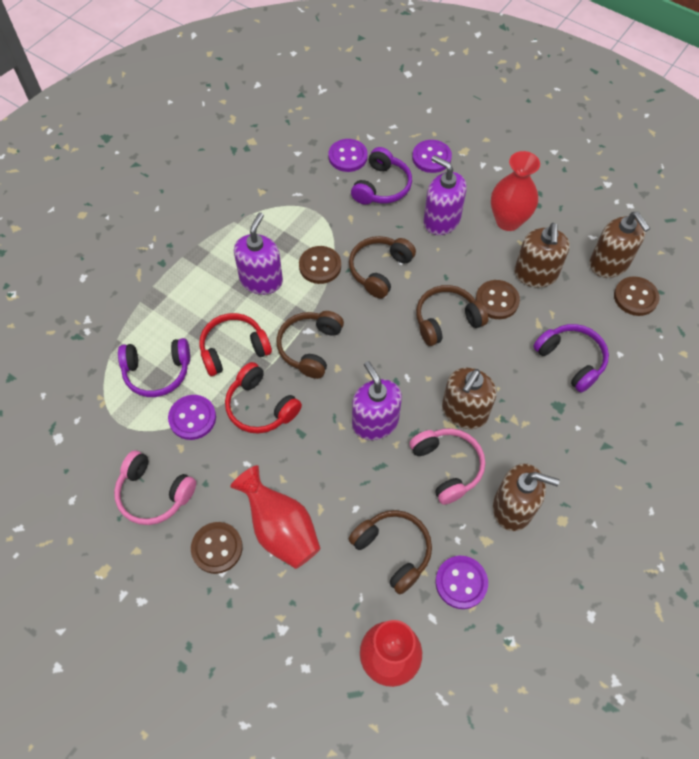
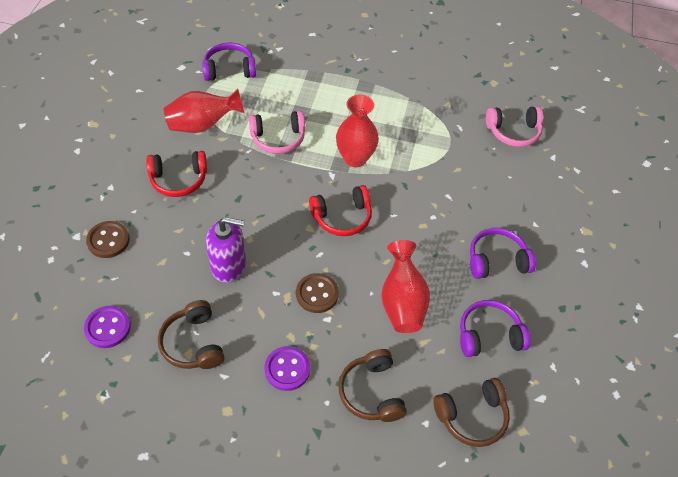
brown button: 4 -> 2
brown headphones: 4 -> 3
brown soap dispenser: 4 -> 0
purple button: 4 -> 2
purple soap dispenser: 3 -> 1

